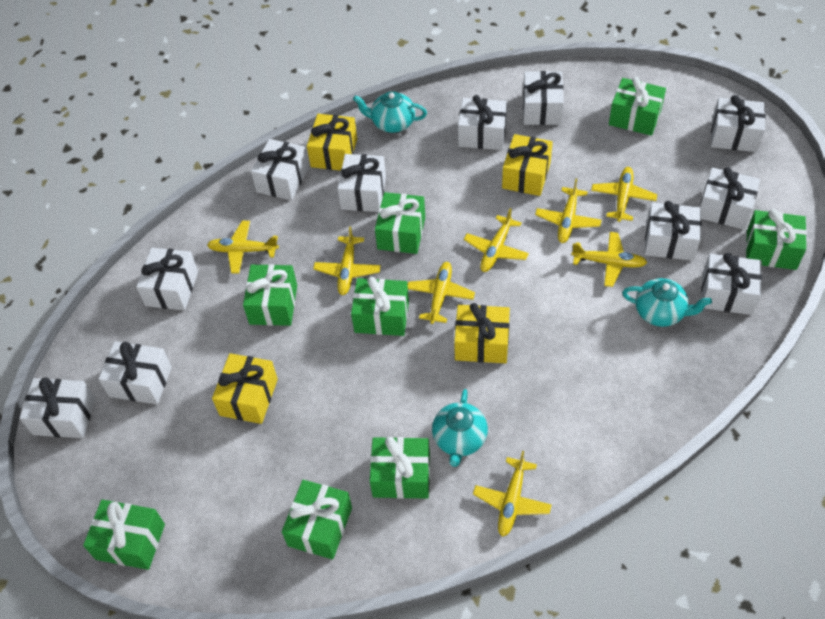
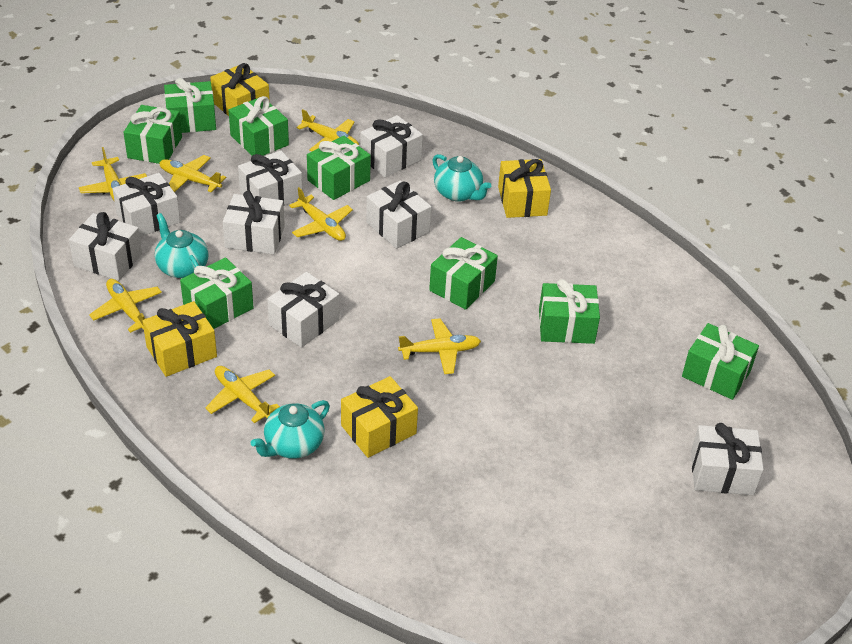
white gift: 11 -> 8
yellow plane: 8 -> 7

